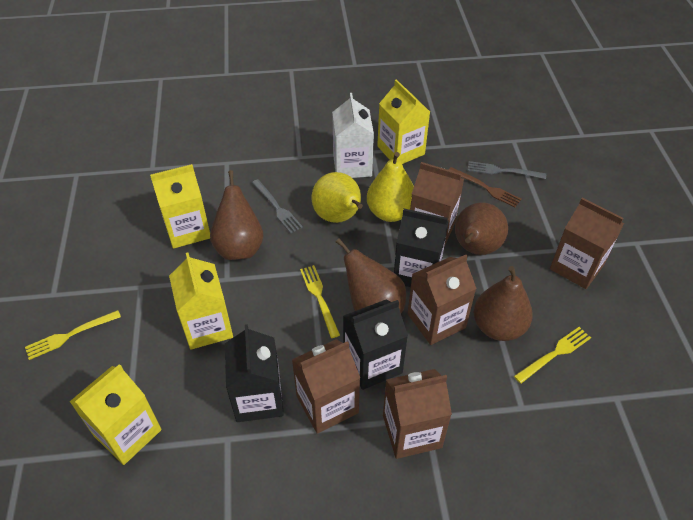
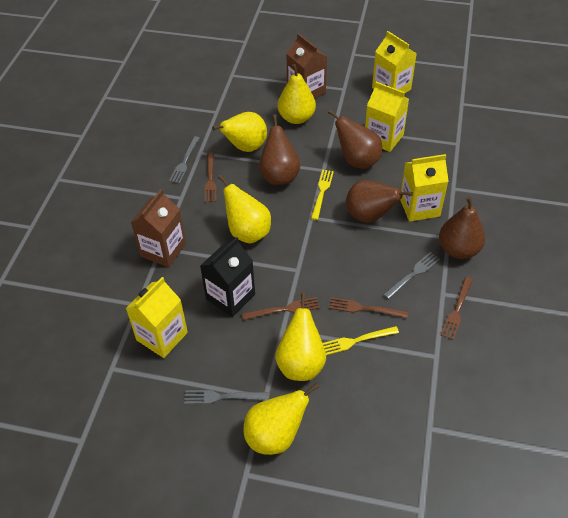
black carton: 3 -> 1
brown carton: 5 -> 2
brown fork: 1 -> 4
grey fork: 2 -> 3
white carton: 1 -> 0
yellow fork: 3 -> 2
yellow pear: 2 -> 5

